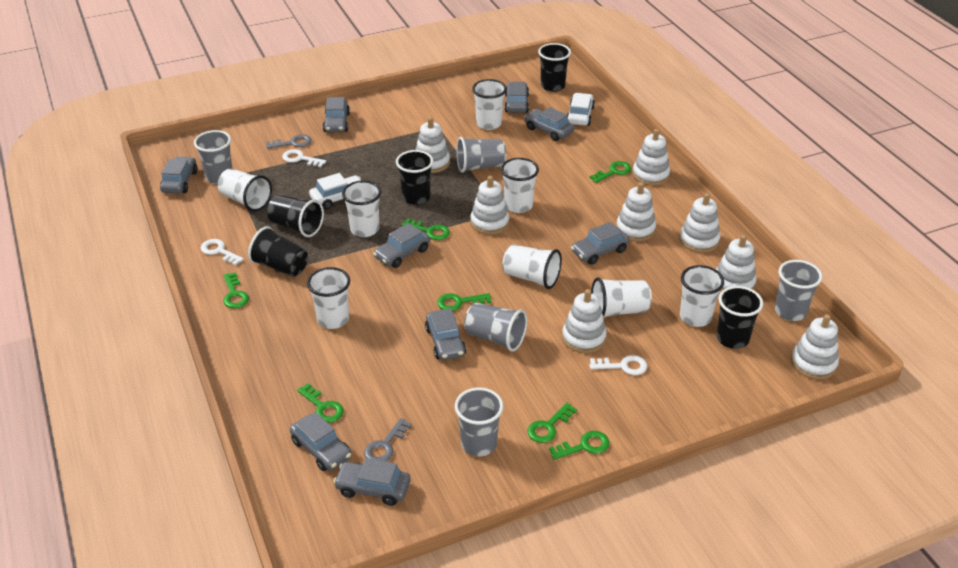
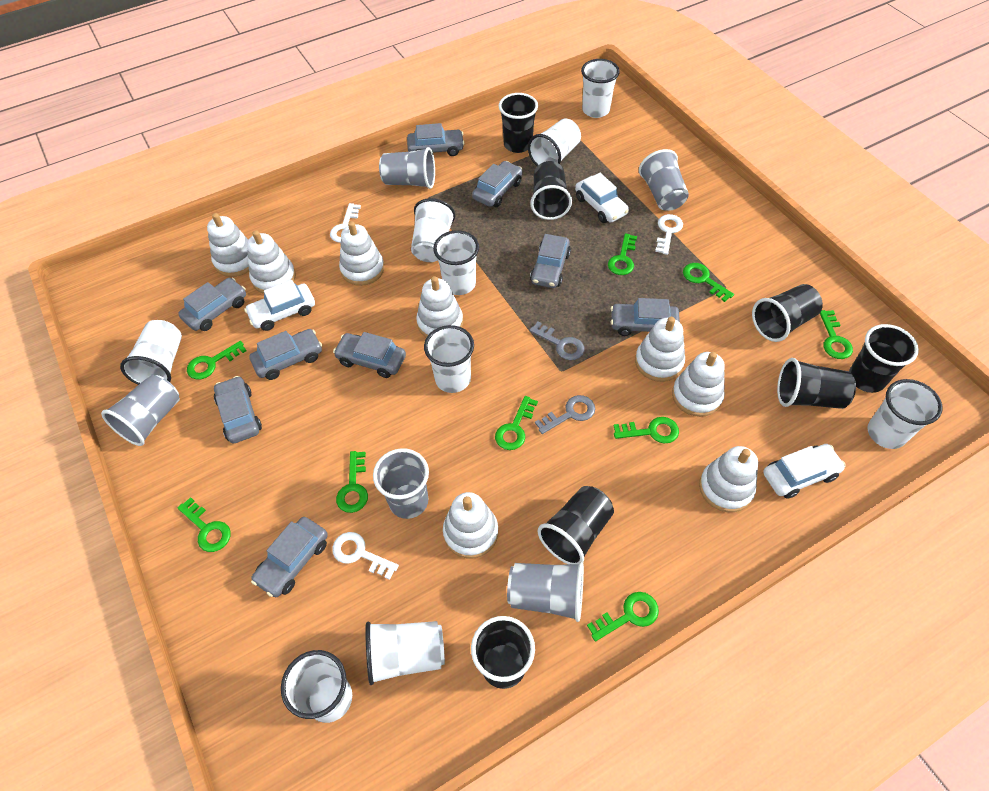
black cup: 5 -> 7
green key: 7 -> 9
white car: 2 -> 3
white cup: 8 -> 9

